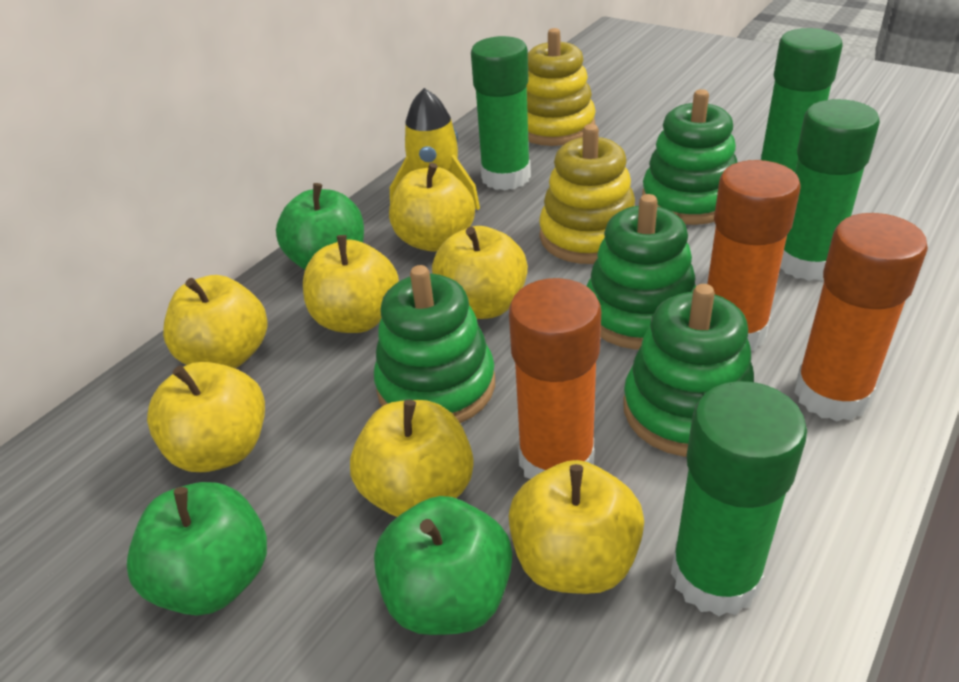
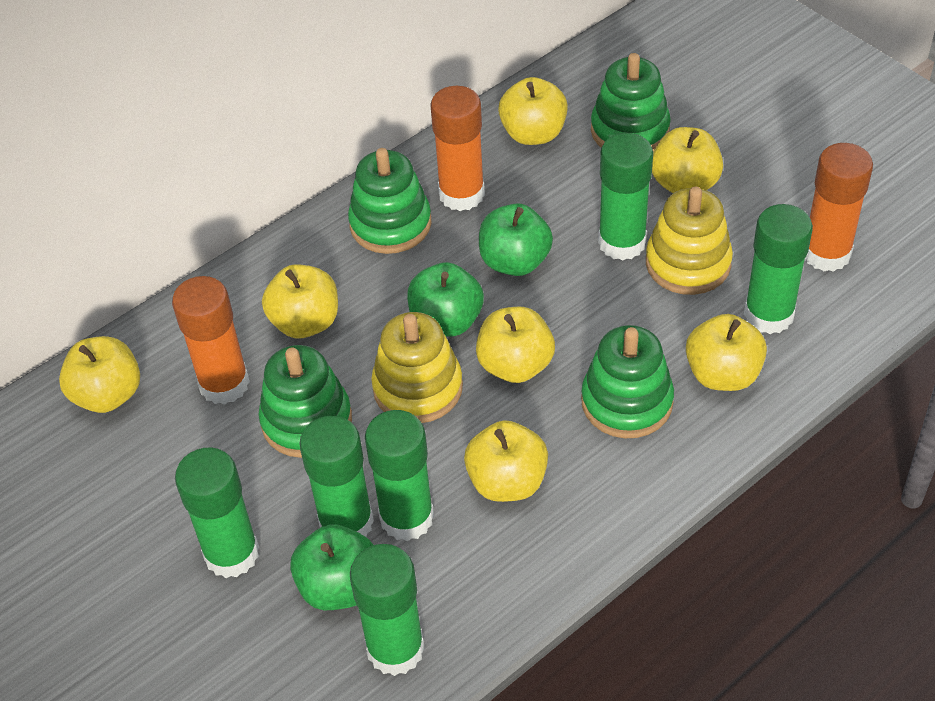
green glue stick: 4 -> 6
yellow rocket: 1 -> 0

